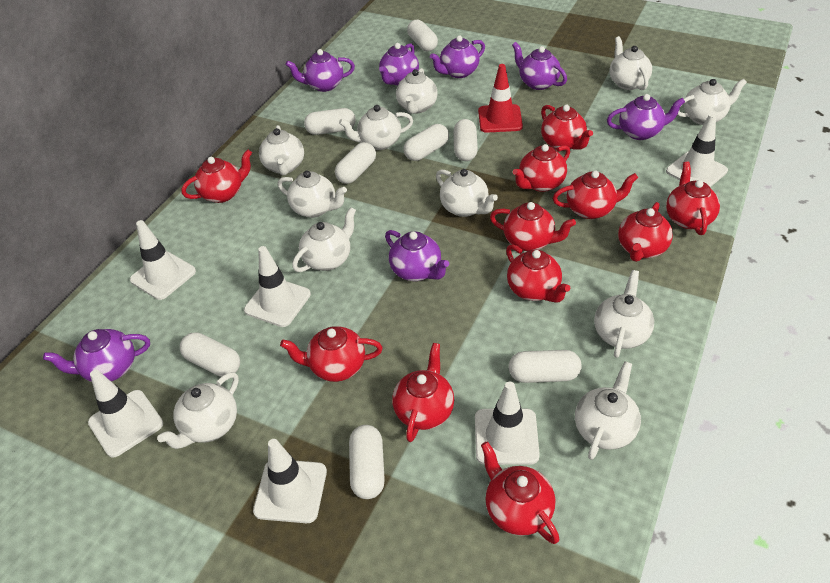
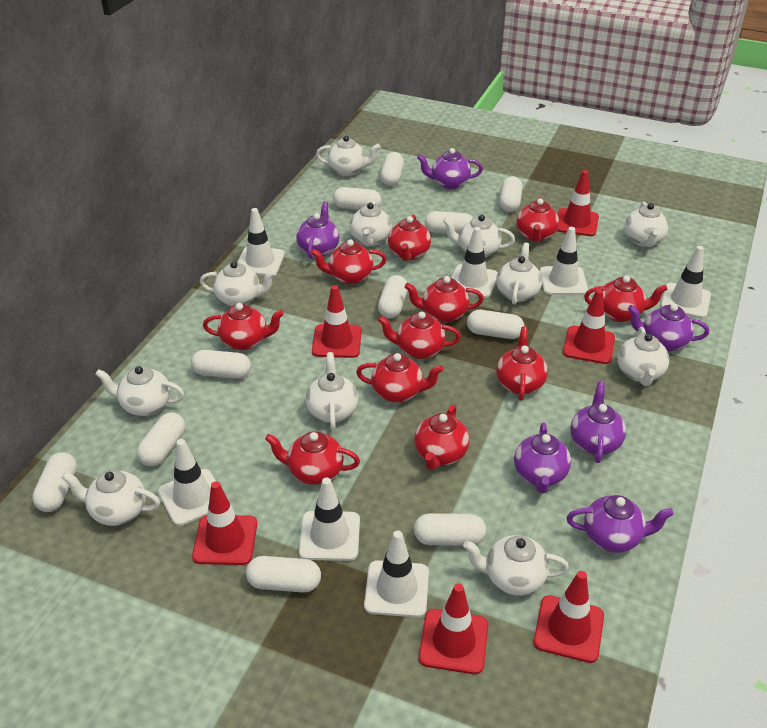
purple teapot: 7 -> 6
red traffic cone: 1 -> 6
white capsule: 8 -> 11
white traffic cone: 6 -> 7

